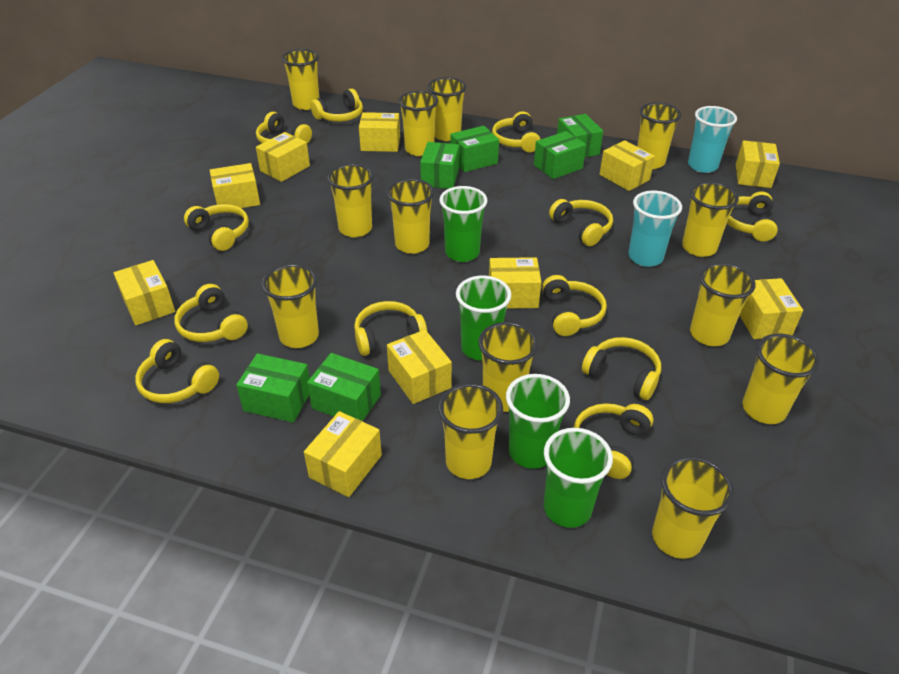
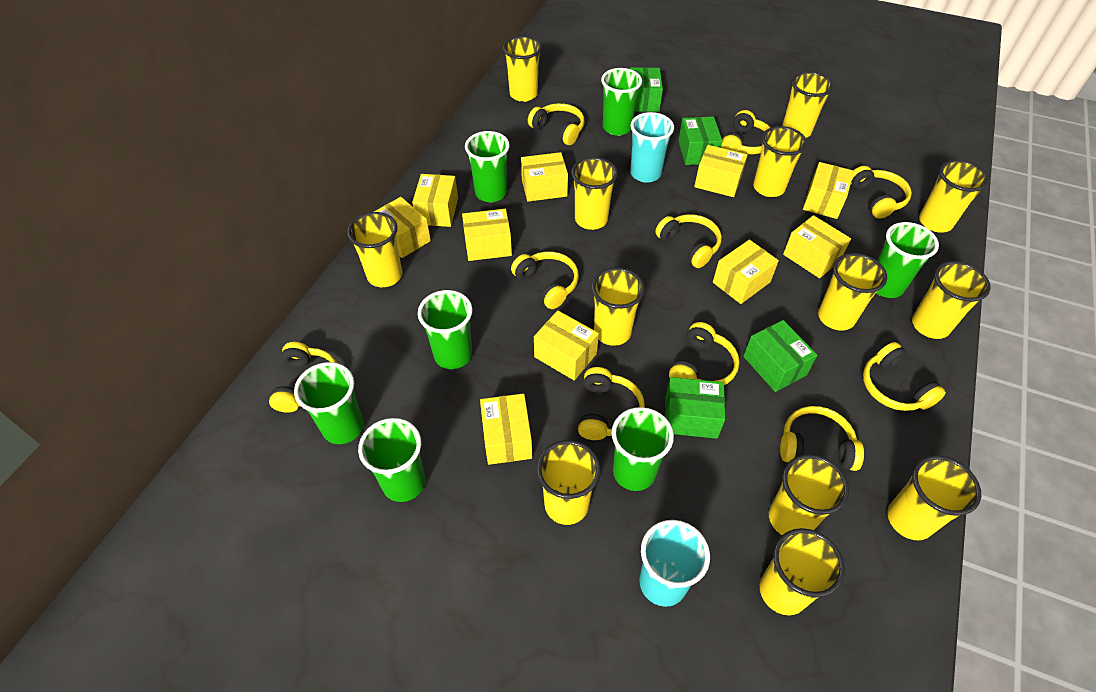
green box: 6 -> 4
green cup: 4 -> 7
yellow headphones: 12 -> 10

